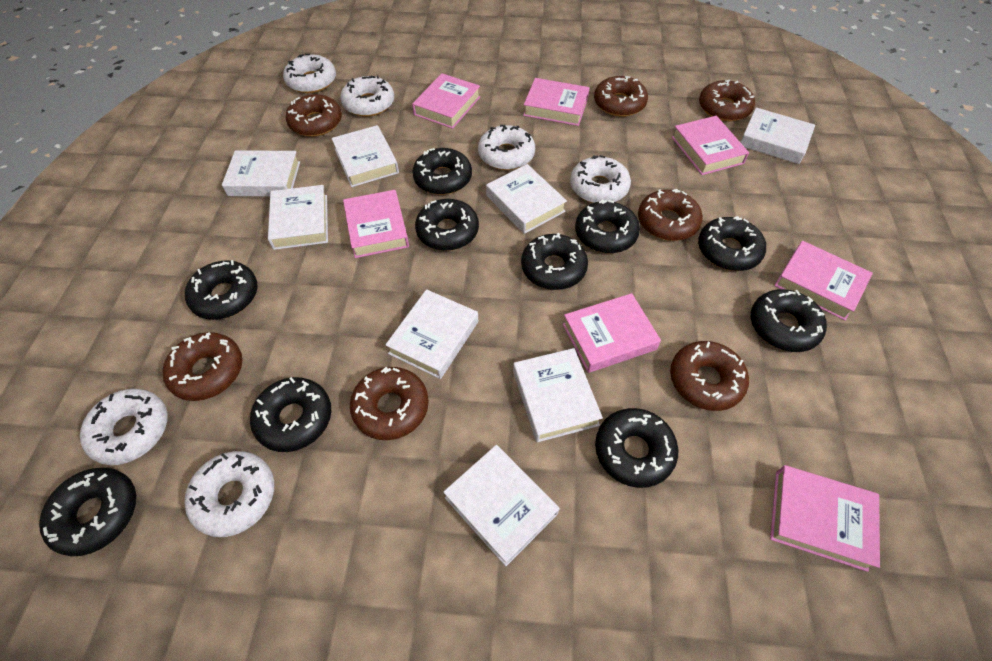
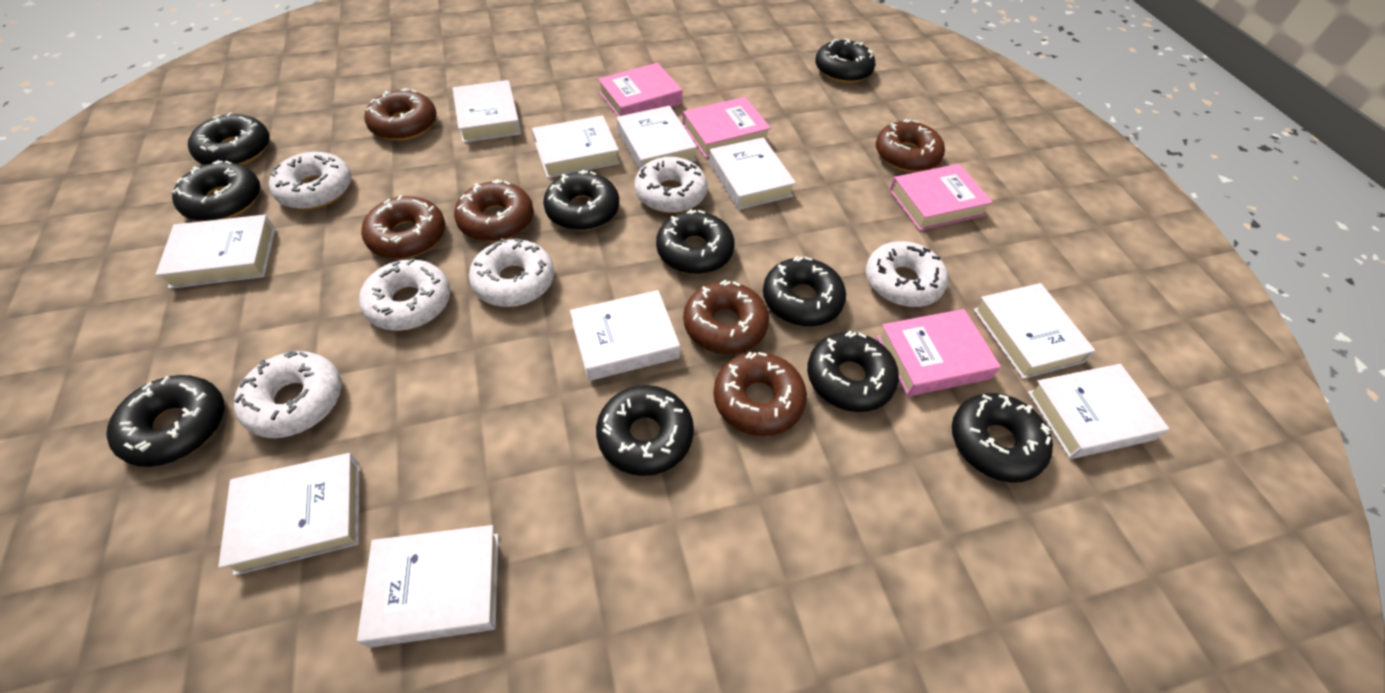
brown donut: 7 -> 6
pink book: 7 -> 4
white book: 8 -> 10

